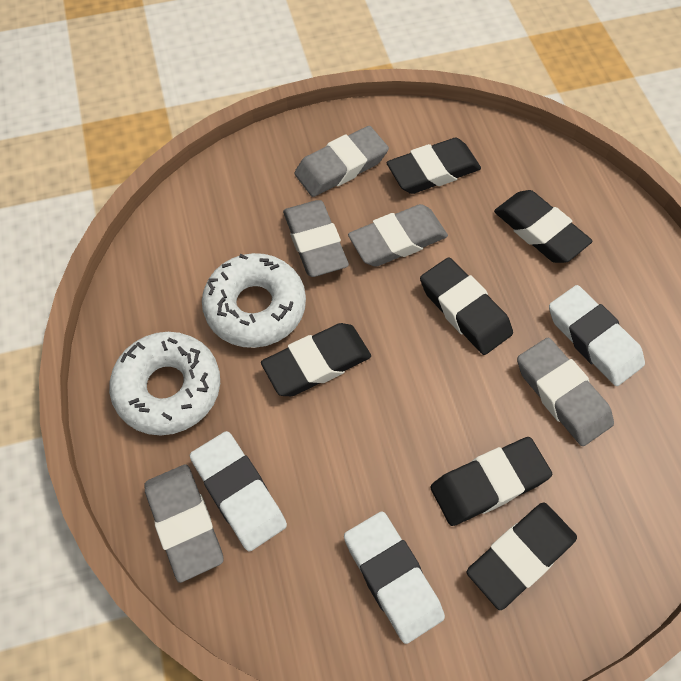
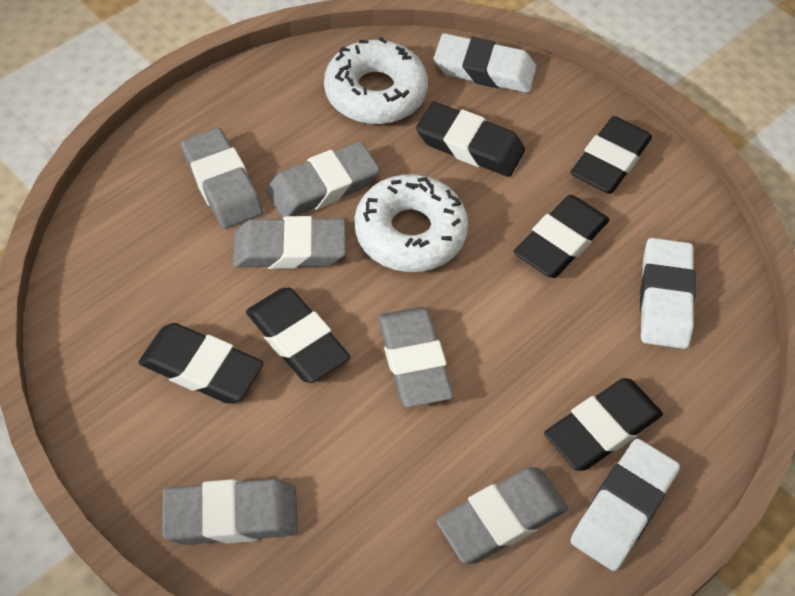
grey eraser: 5 -> 6

